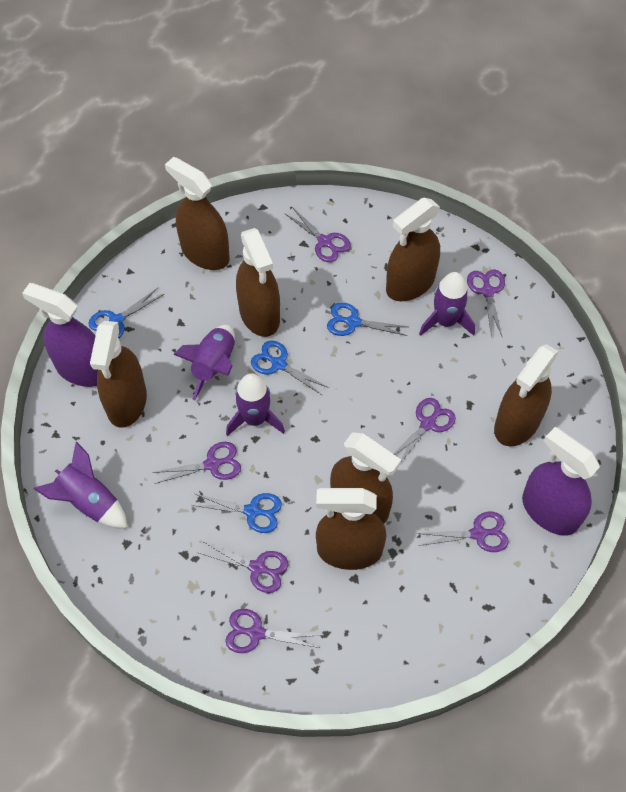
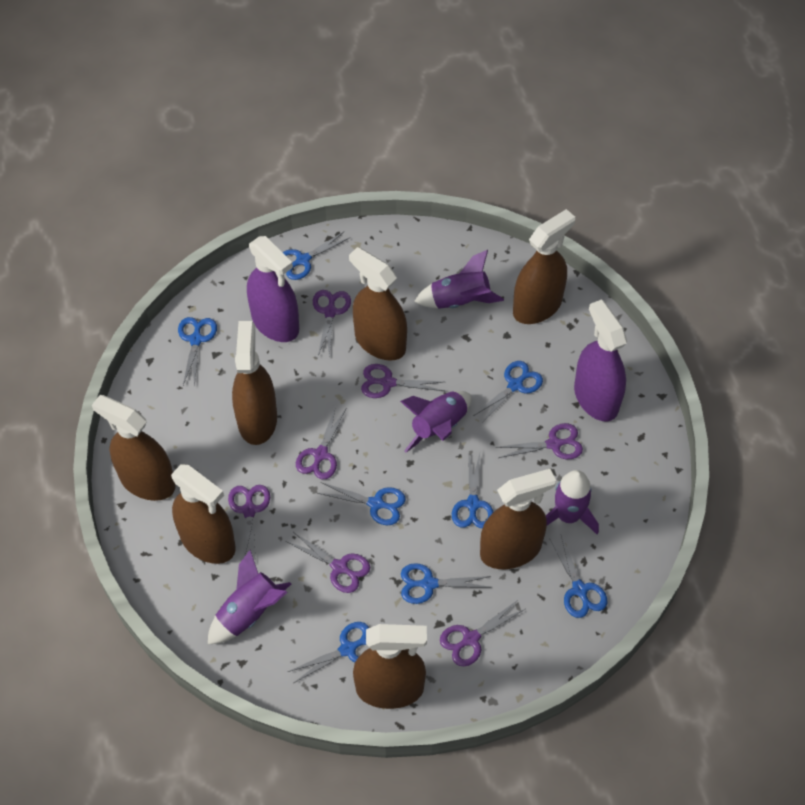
blue scissors: 4 -> 8

